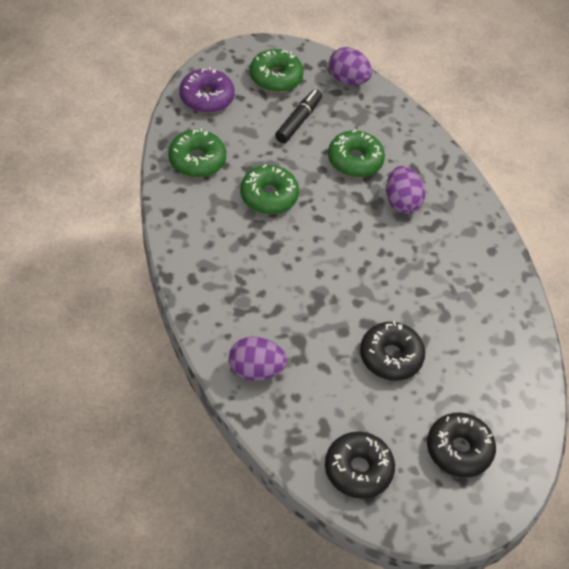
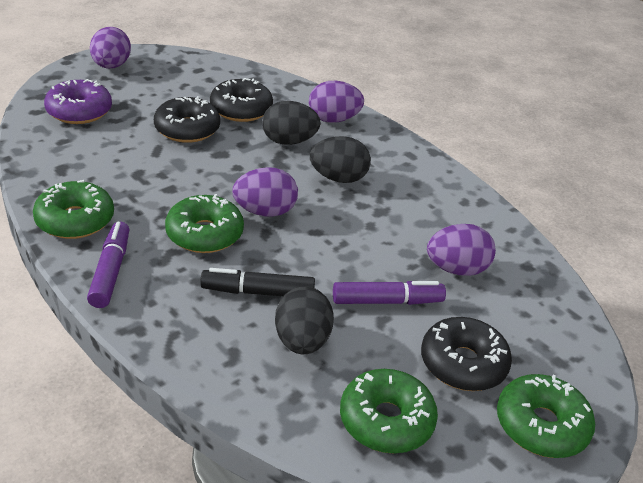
black egg: 0 -> 3
purple egg: 3 -> 4
purple marker: 0 -> 2

